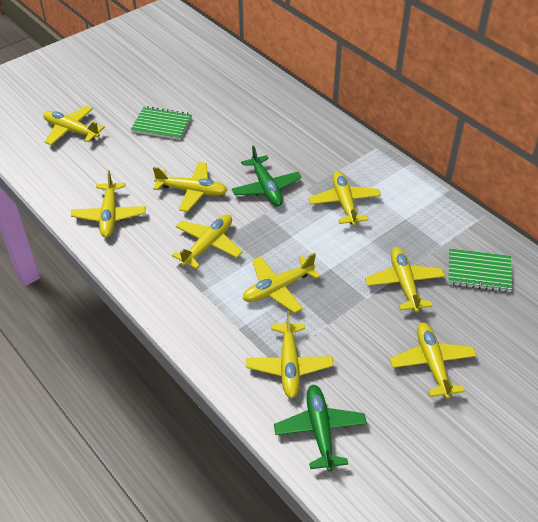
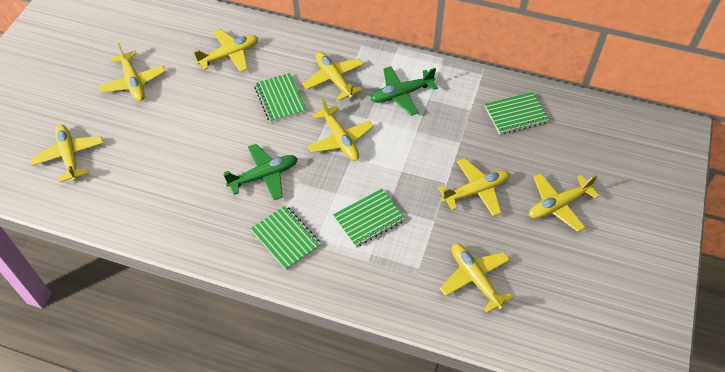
green notebook: 2 -> 4
yellow plane: 9 -> 8

